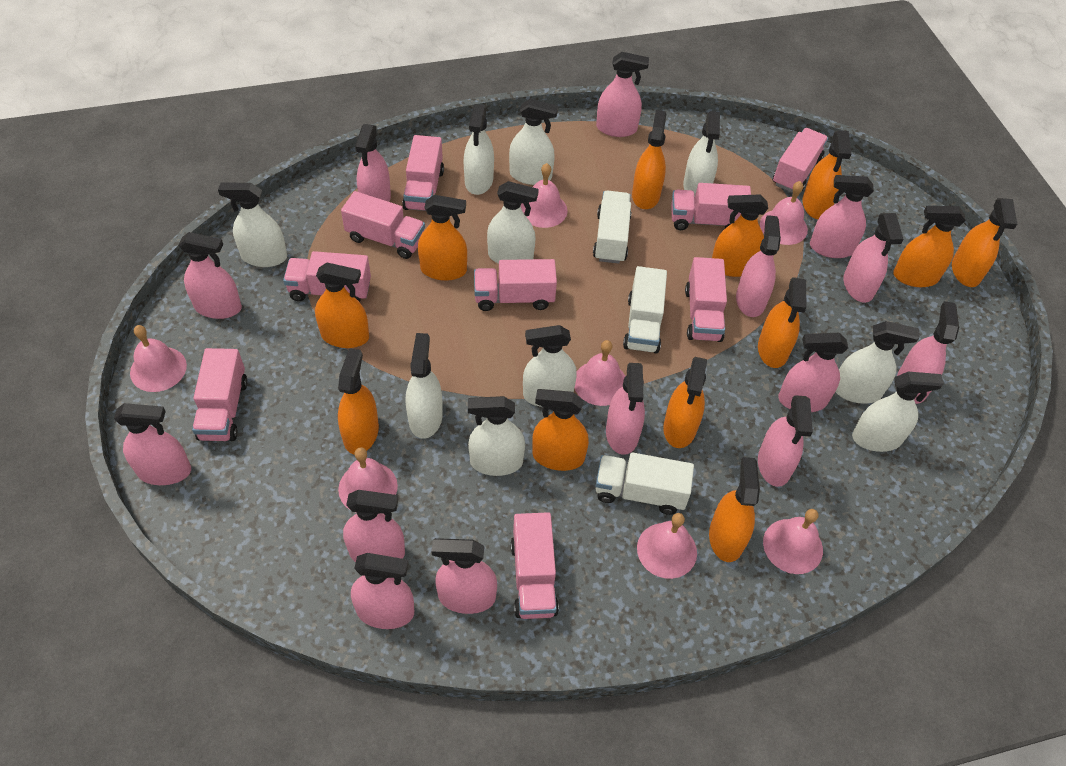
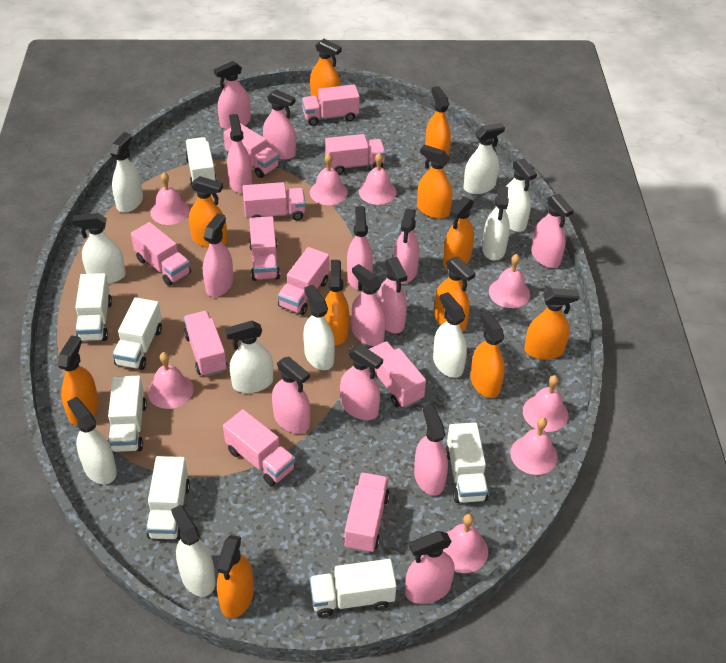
orange spray bottle: 12 -> 11
pink bell: 7 -> 8
pink spray bottle: 14 -> 13
pink truck: 9 -> 11
white truck: 3 -> 7

